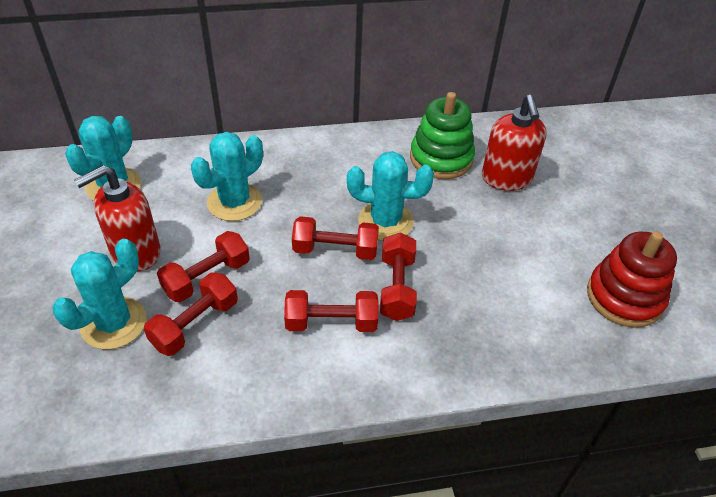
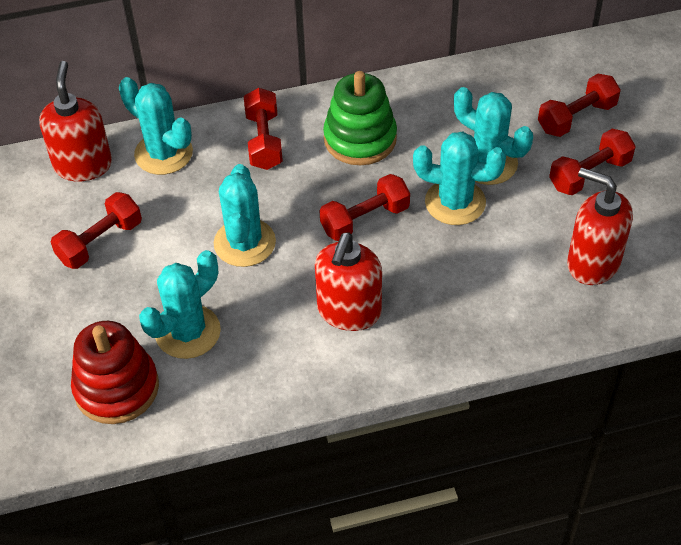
red soap dispenser: 2 -> 3
turquoise cactus: 4 -> 5

